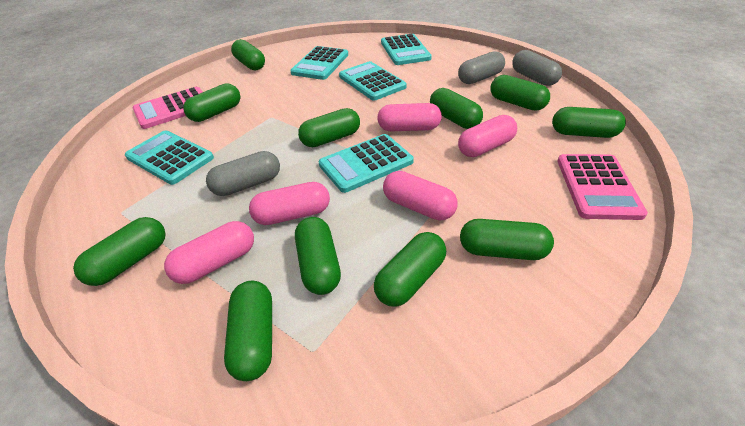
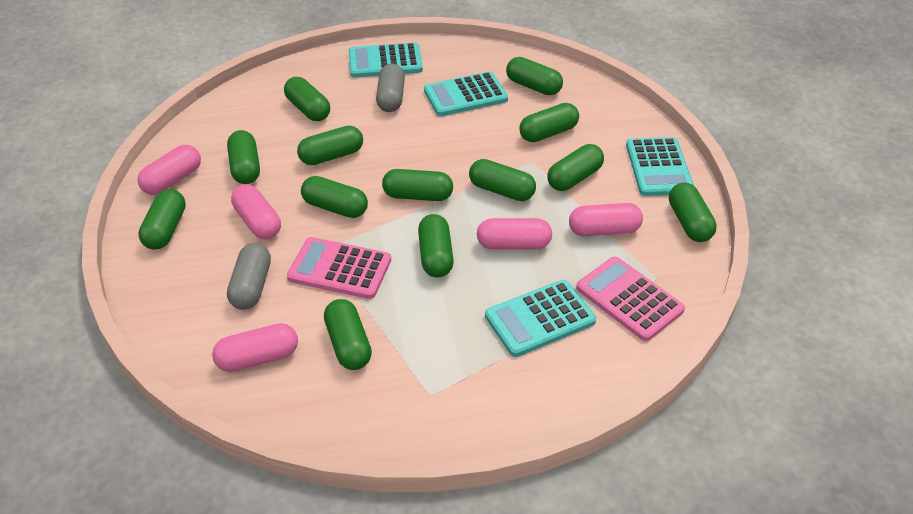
green capsule: 11 -> 13
grey capsule: 3 -> 2
turquoise calculator: 5 -> 4

